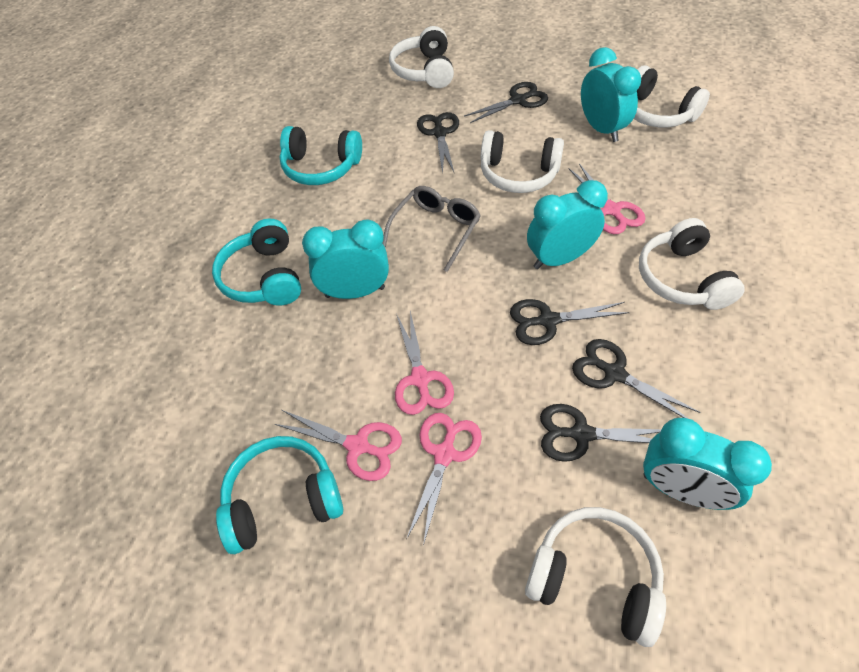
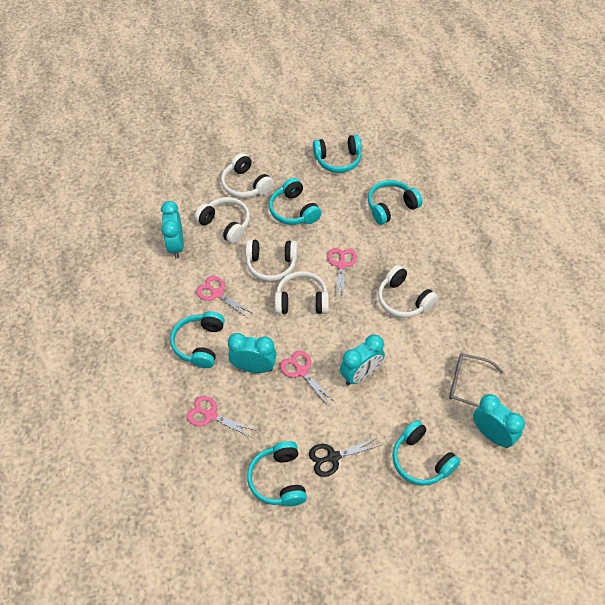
black scissors: 5 -> 1
turquoise headphones: 3 -> 6

